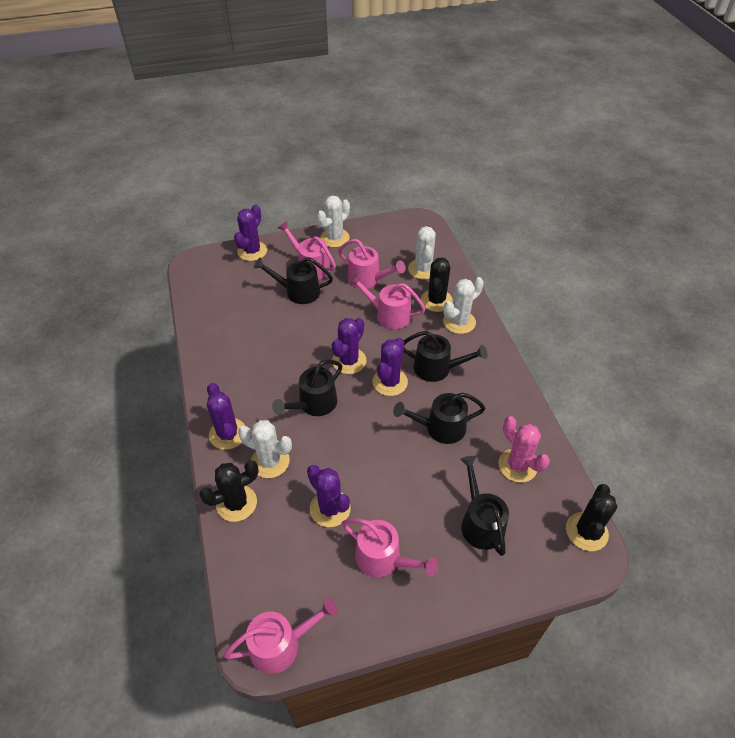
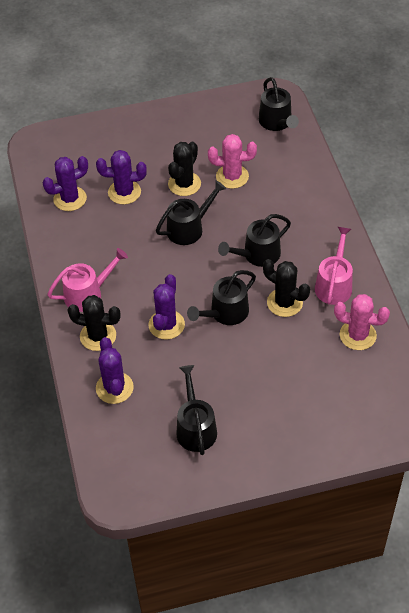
pink cactus: 1 -> 2
pink watering can: 5 -> 2
purple cactus: 5 -> 4
white cactus: 4 -> 0

